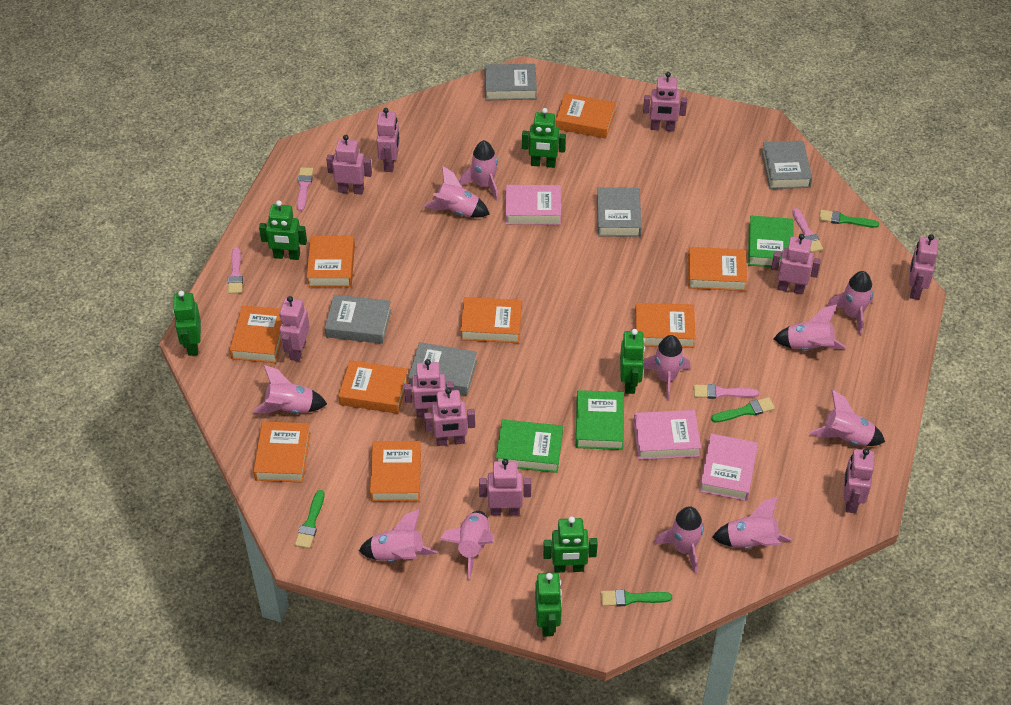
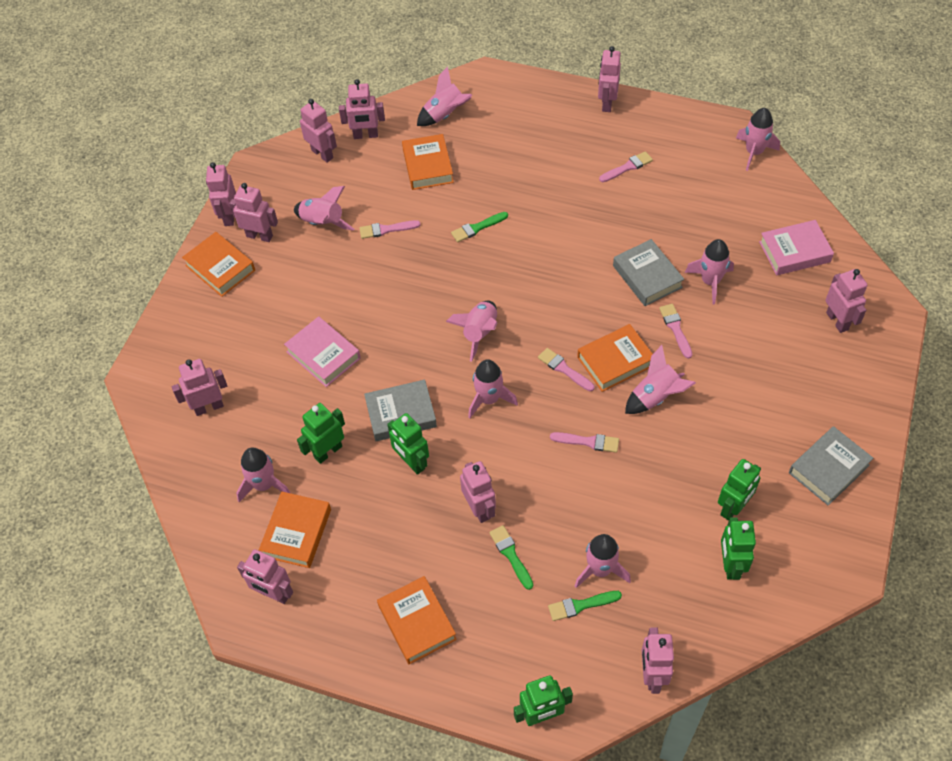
green book: 3 -> 0
green brush: 4 -> 3
green robot: 6 -> 5
grey book: 5 -> 3
orange book: 9 -> 5
pink book: 3 -> 2
pink brush: 4 -> 5
pink rocket: 11 -> 9

